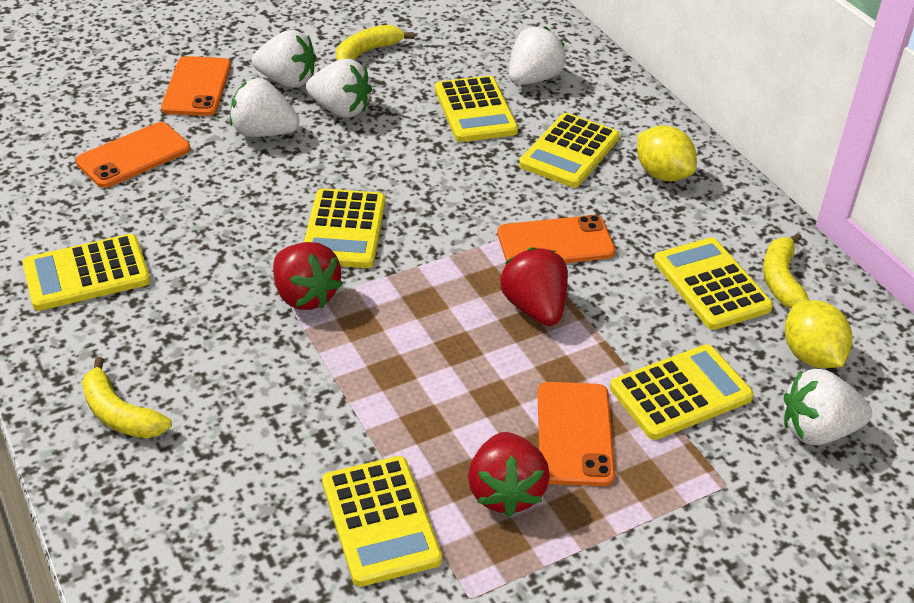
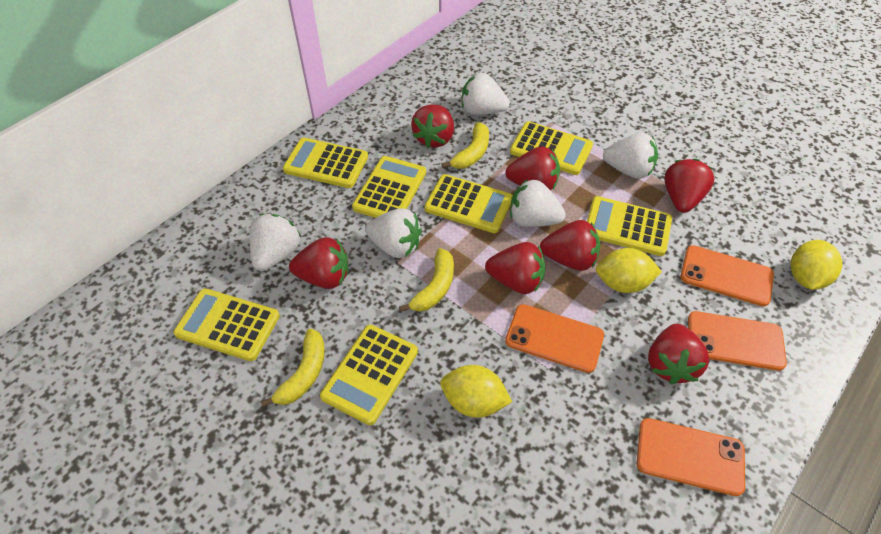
red strawberry: 3 -> 7
yellow lemon: 2 -> 3

